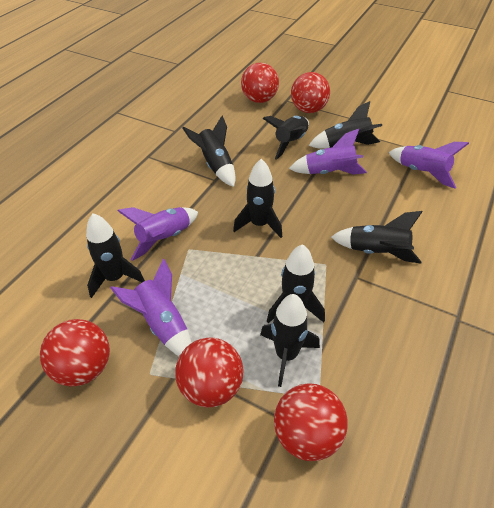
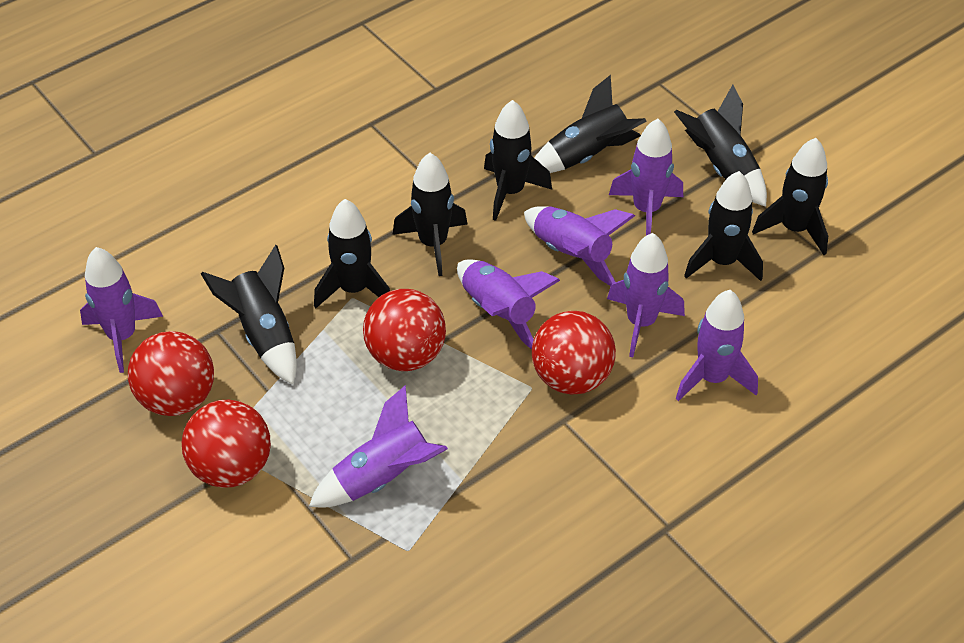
purple rocket: 4 -> 7
red ball: 5 -> 4

